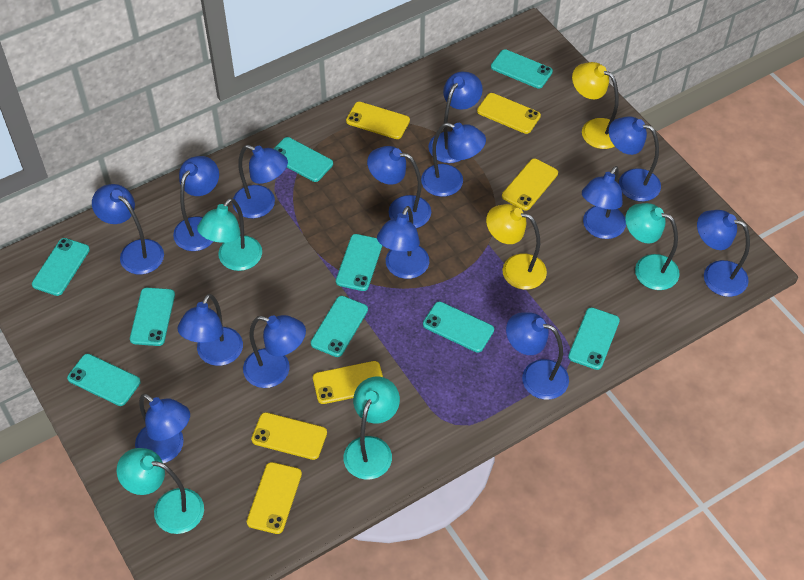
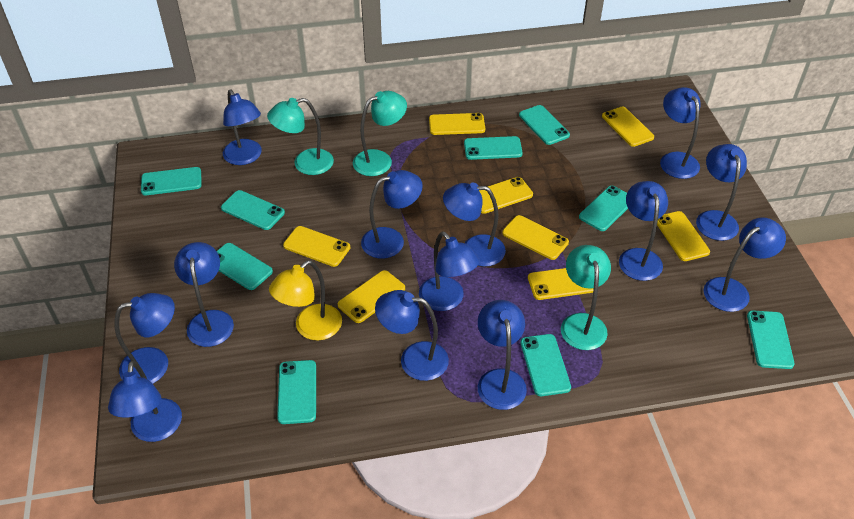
blue lamp: 14 -> 13
turquoise lamp: 4 -> 3
yellow lamp: 2 -> 1
yellow phone: 6 -> 8

